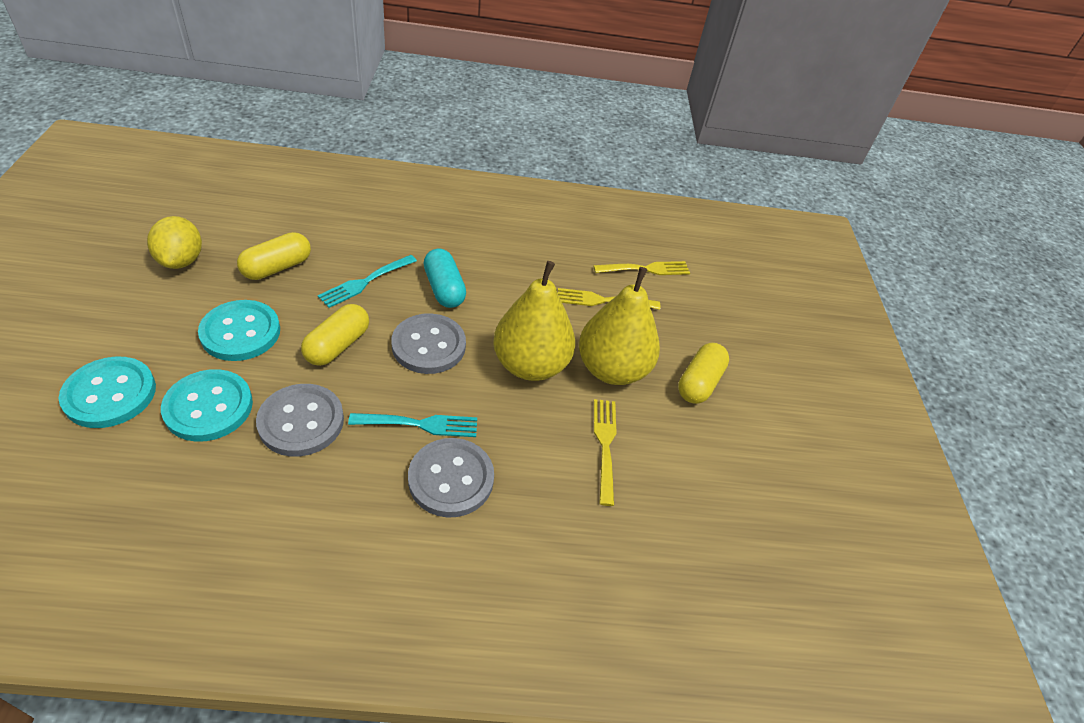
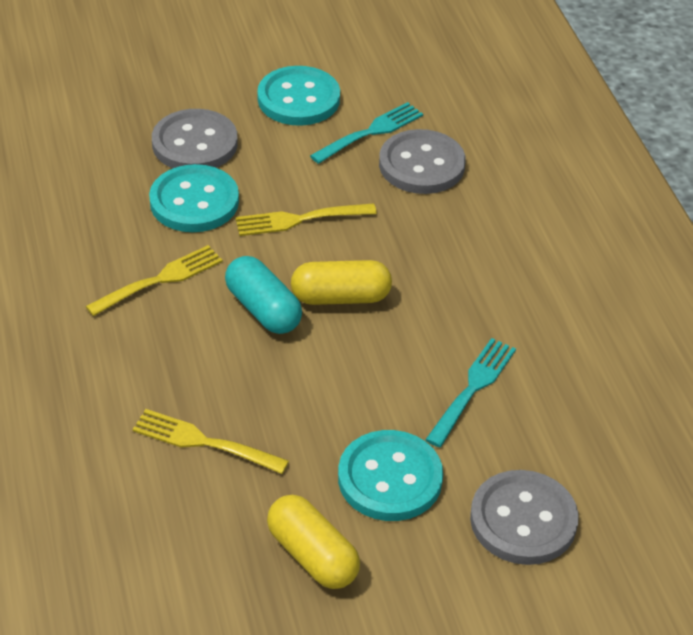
yellow capsule: 3 -> 2
yellow lemon: 1 -> 0
yellow pear: 2 -> 0

